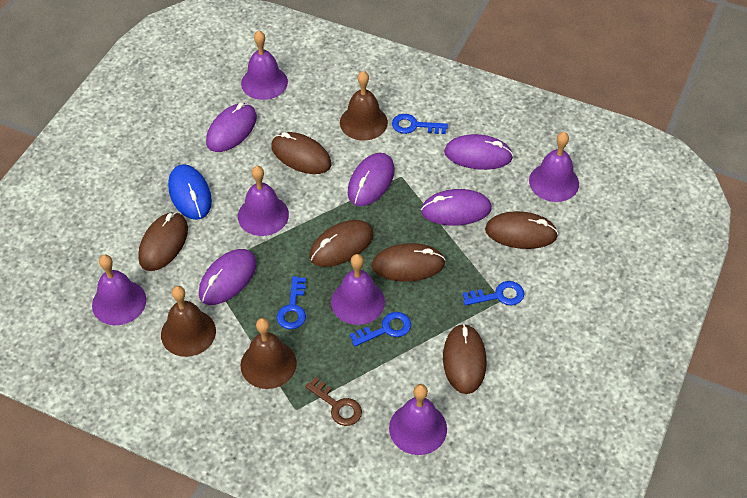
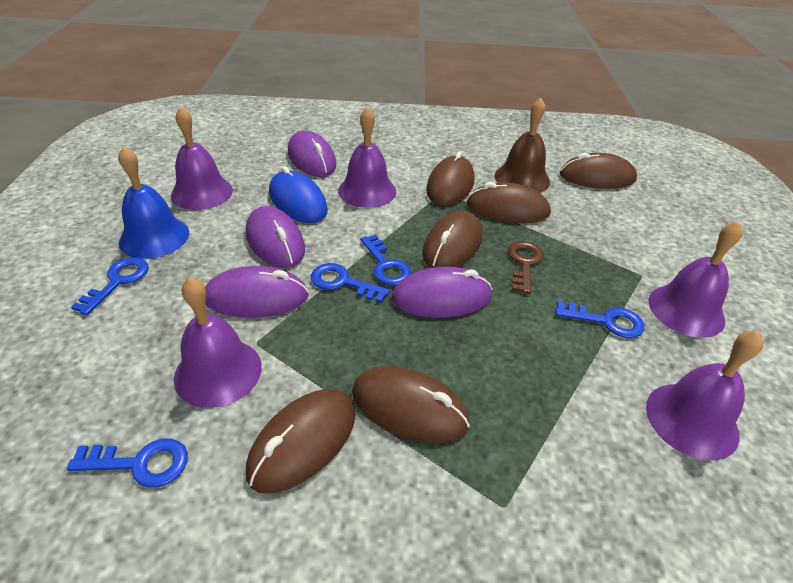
blue bell: 0 -> 1
blue key: 4 -> 5
brown bell: 3 -> 1
purple bell: 6 -> 5
purple mouse: 5 -> 4

